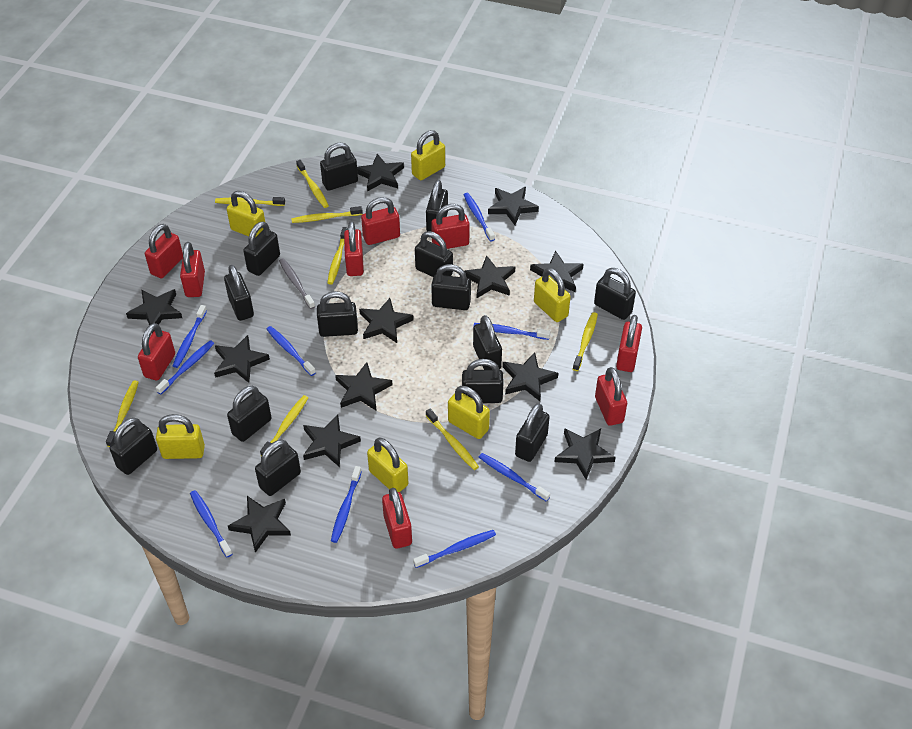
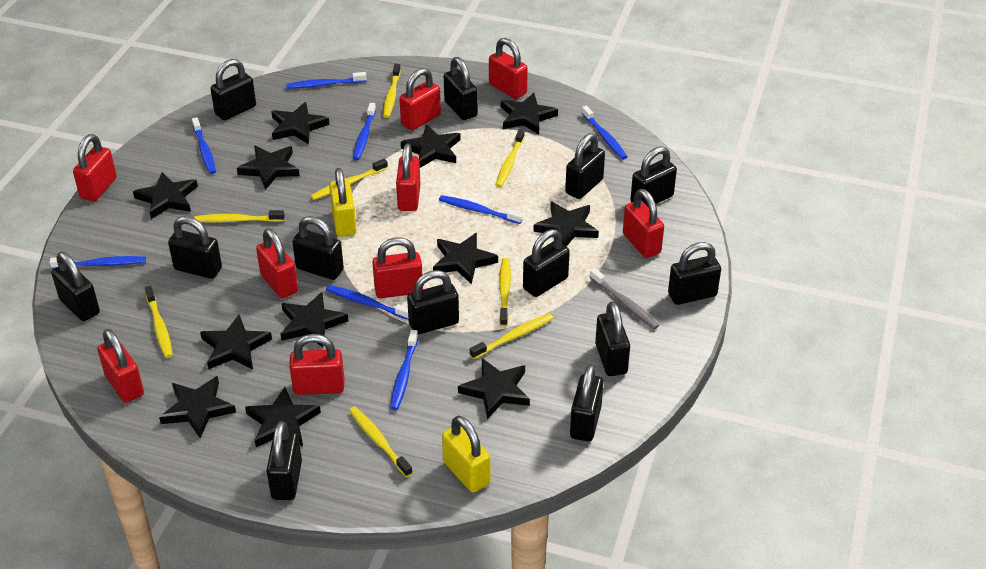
black padlock: 14 -> 13
blue toothbrush: 9 -> 8
yellow padlock: 6 -> 2

